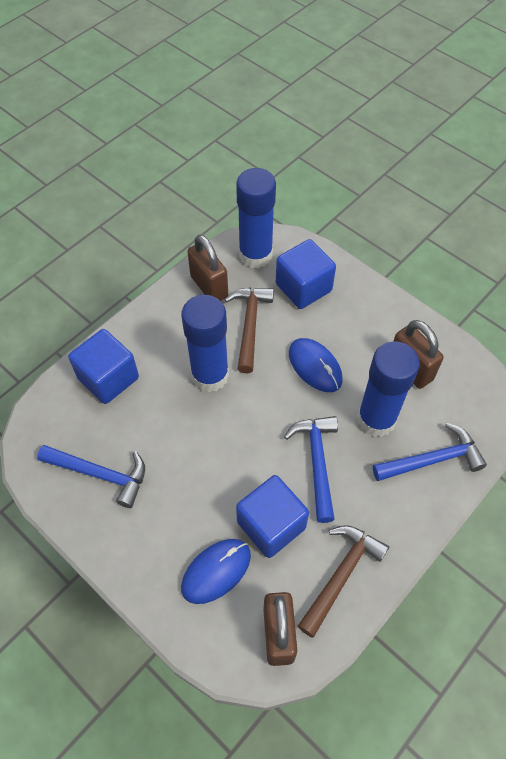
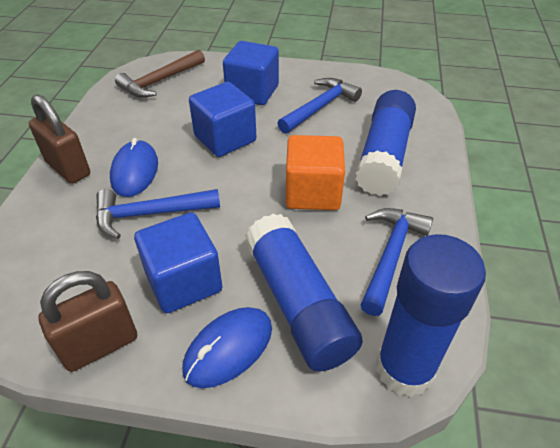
brown hammer: 2 -> 1
brown padlock: 3 -> 2
orange cube: 0 -> 1

